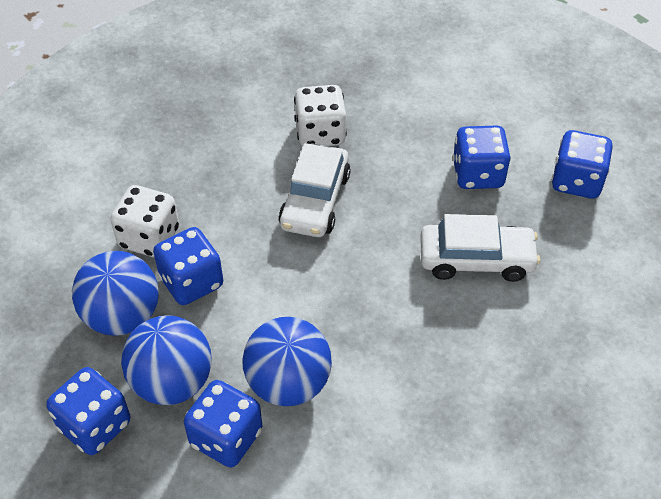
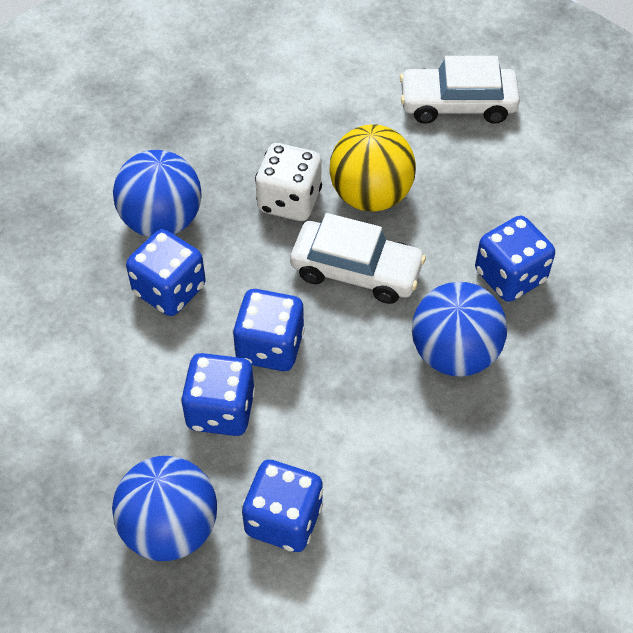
white dice: 2 -> 1
yellow ball: 0 -> 1

